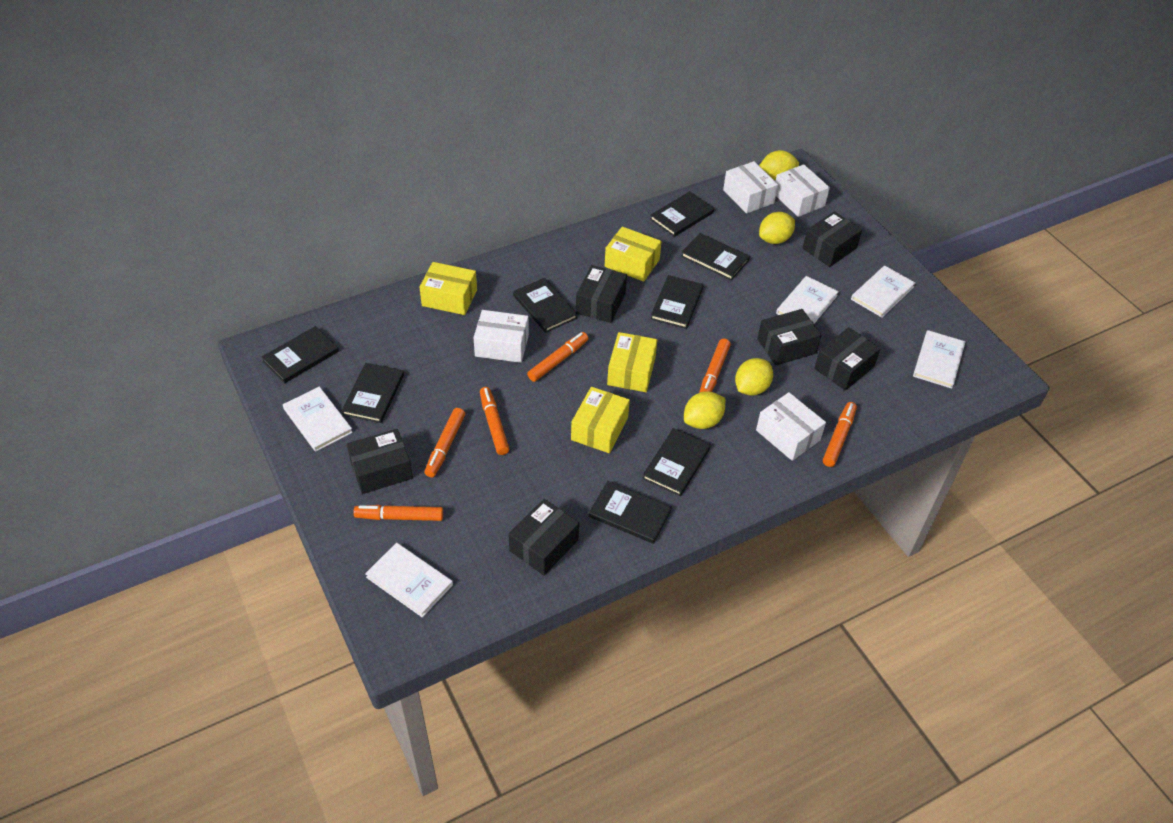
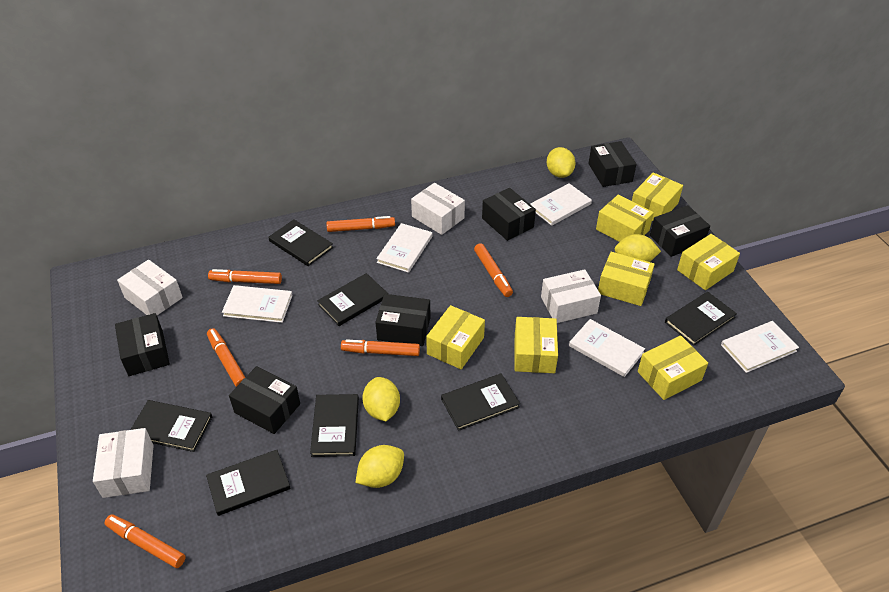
black book: 8 -> 7
yellow box: 4 -> 7

